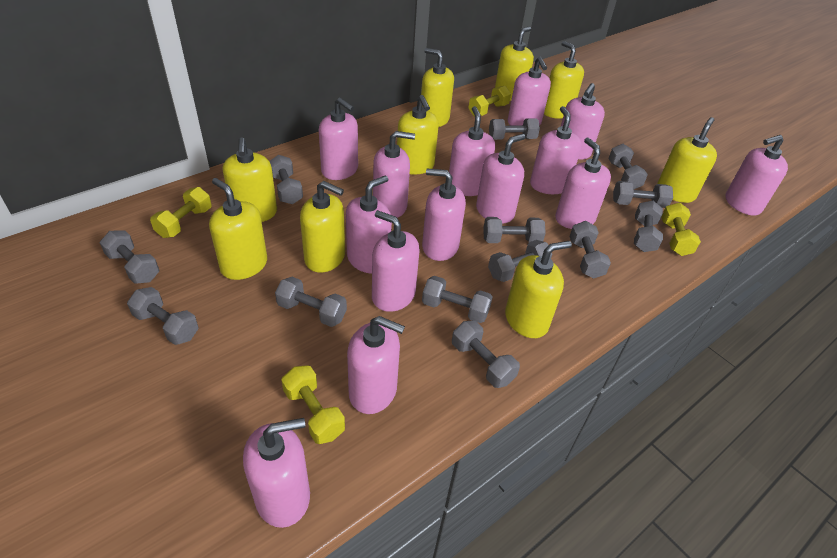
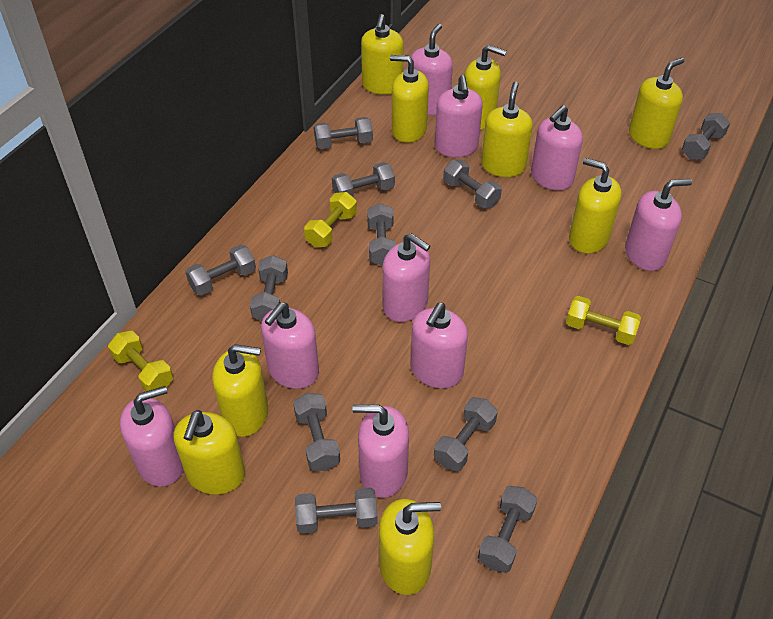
grey dumbbell: 13 -> 11
pink soap dispenser: 14 -> 9
yellow dumbbell: 4 -> 3

